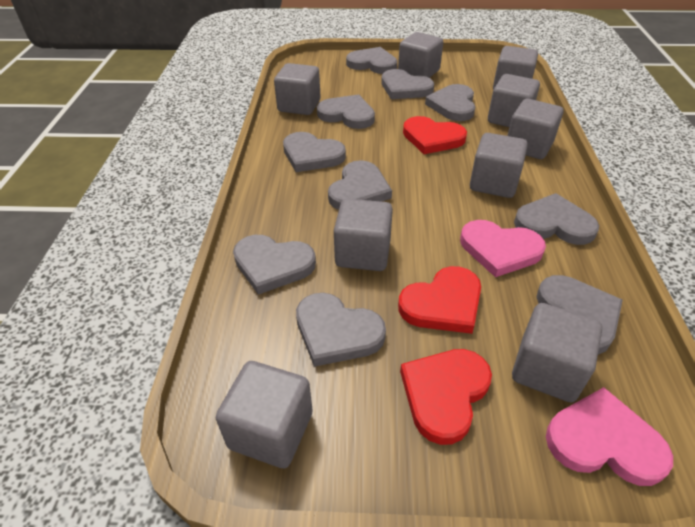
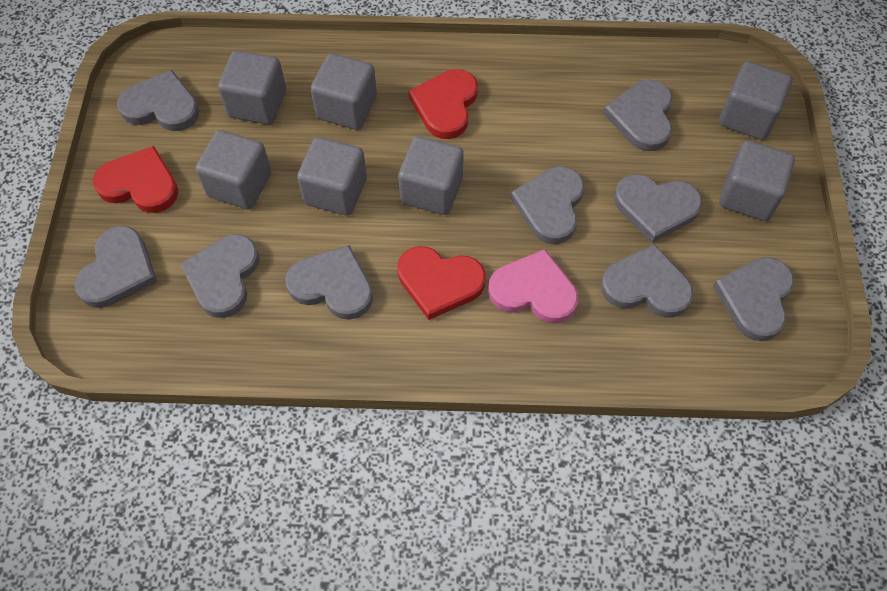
grey cube: 9 -> 7
grey heart: 10 -> 9
pink heart: 2 -> 1

